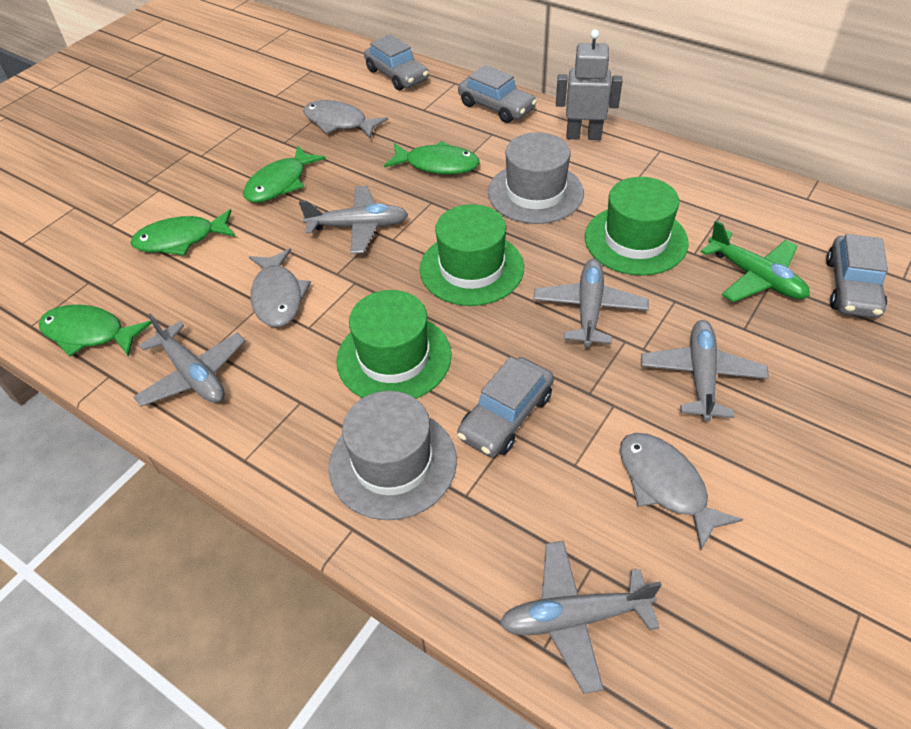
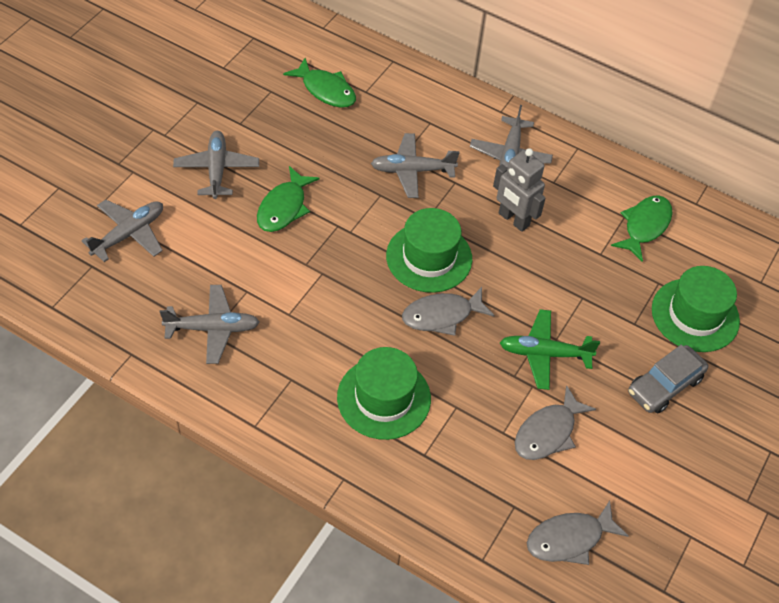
green fish: 4 -> 3
grey car: 4 -> 1
grey hat: 2 -> 0

